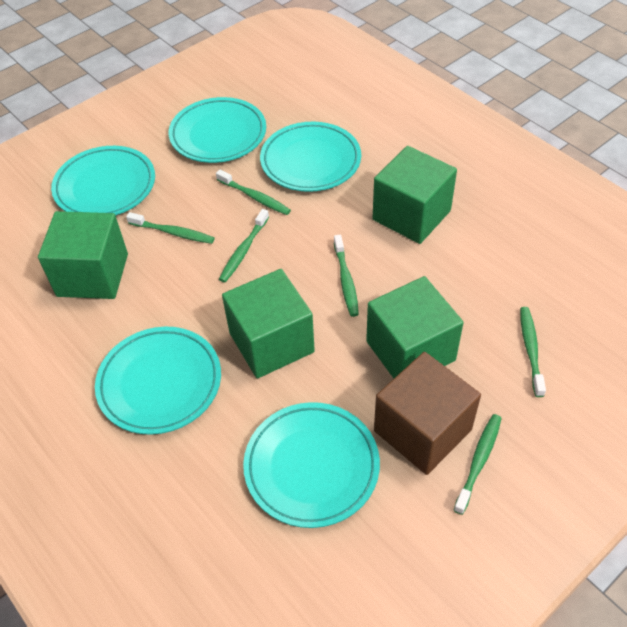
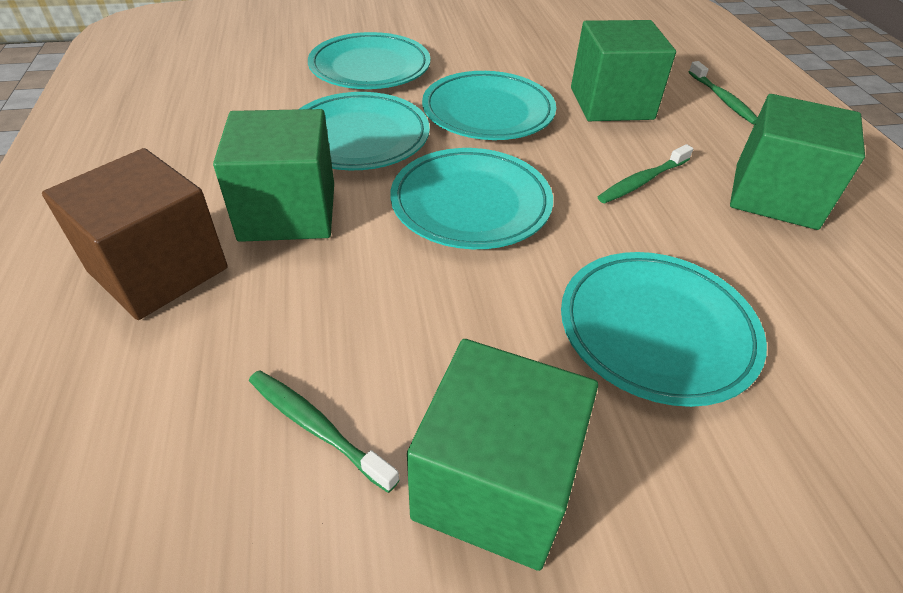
green toothbrush: 6 -> 3

